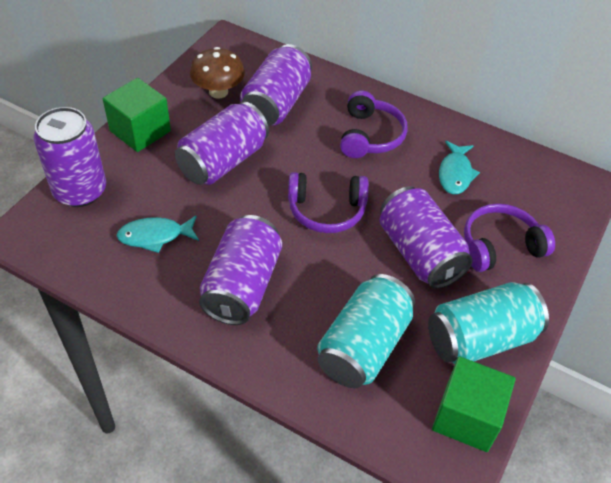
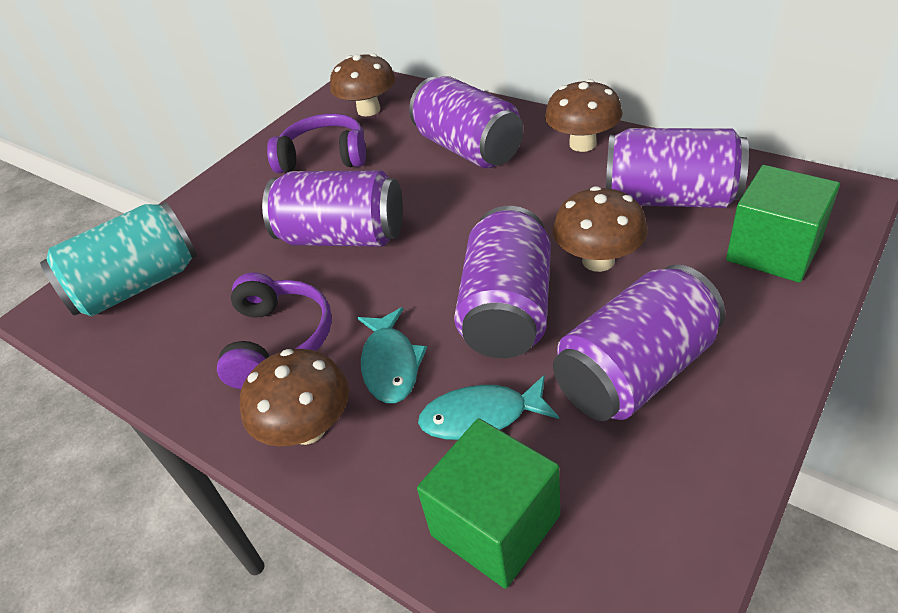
brown mushroom: 1 -> 4
purple headphones: 3 -> 2
turquoise can: 2 -> 1

